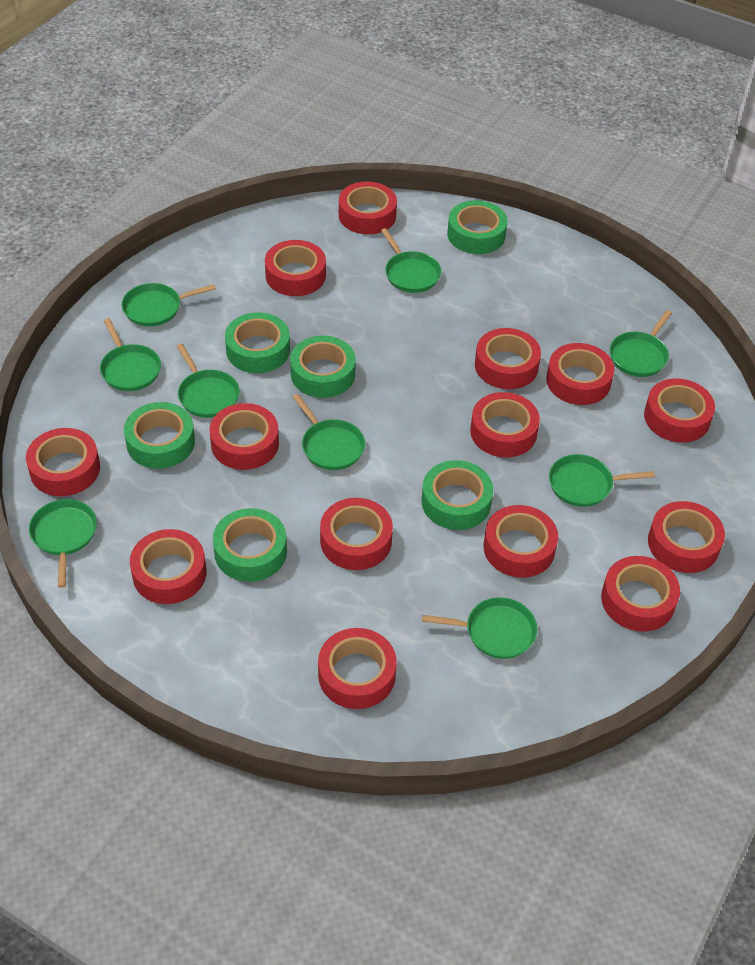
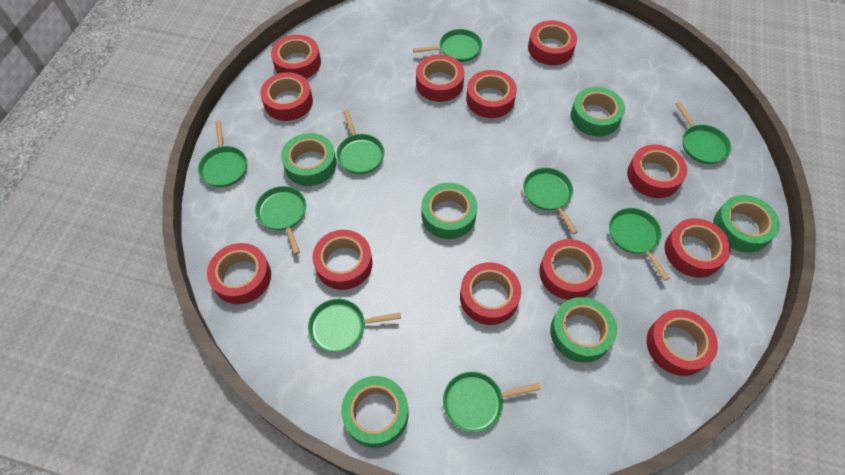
red tape: 14 -> 12

